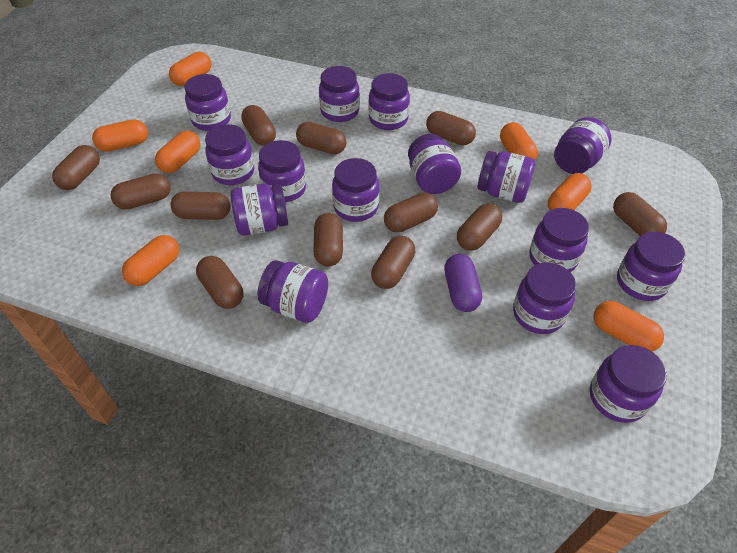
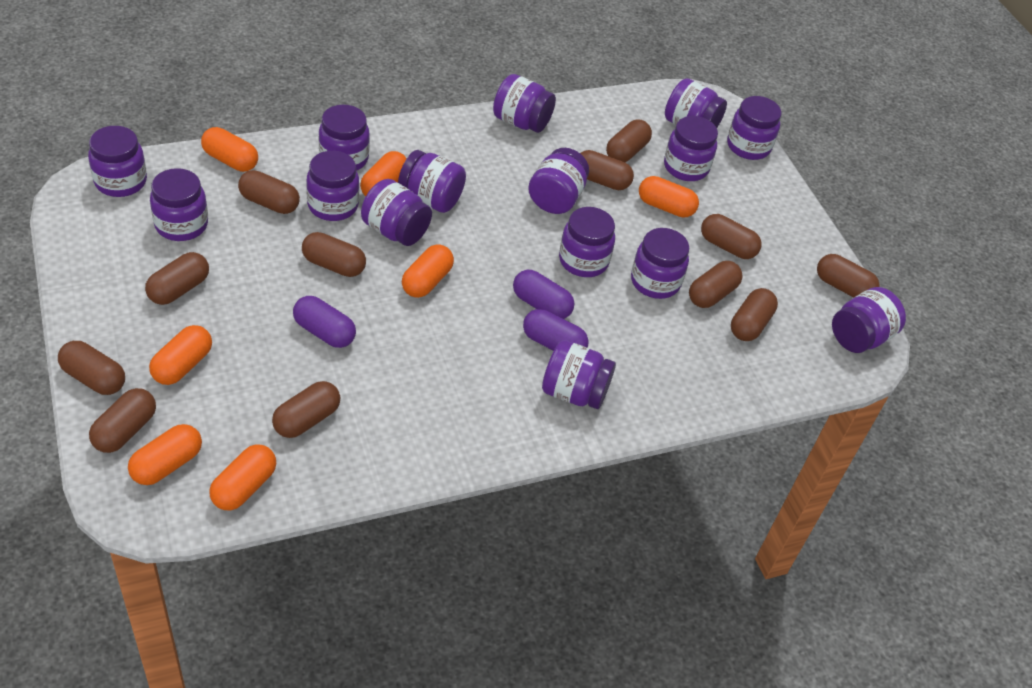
purple capsule: 1 -> 3

